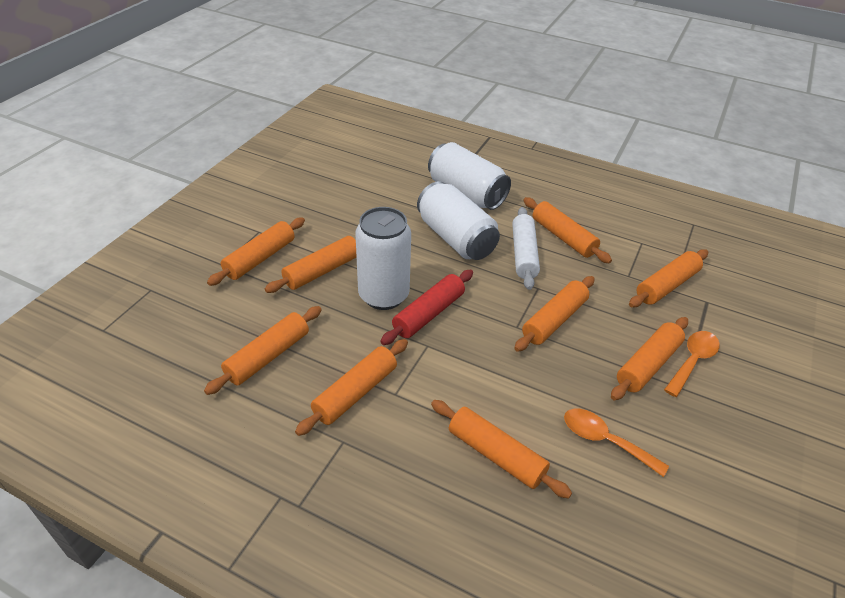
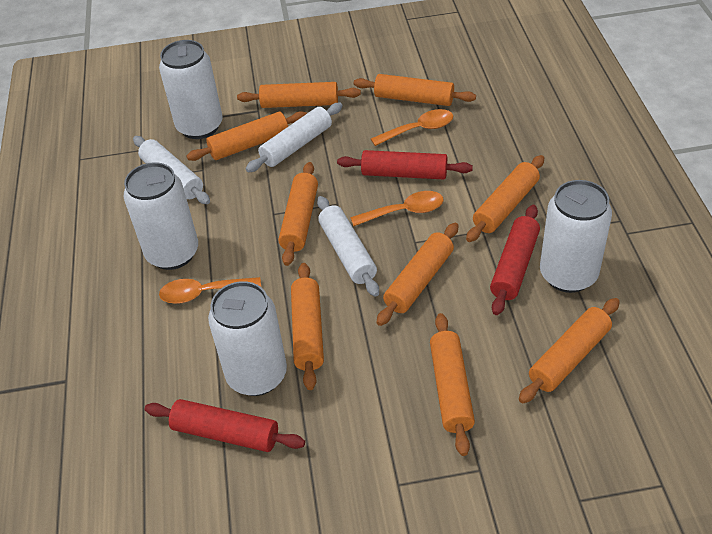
orange spoon: 2 -> 3
red rolling pin: 1 -> 3
white can: 3 -> 4
white rolling pin: 1 -> 3

